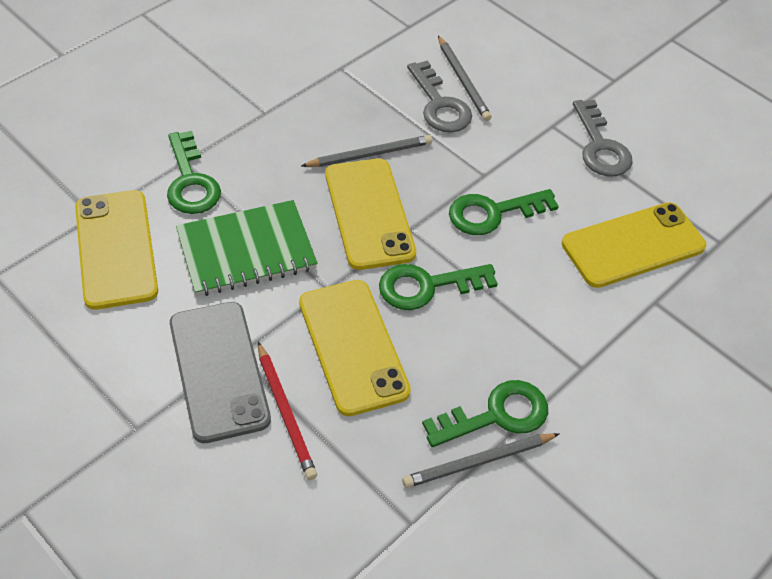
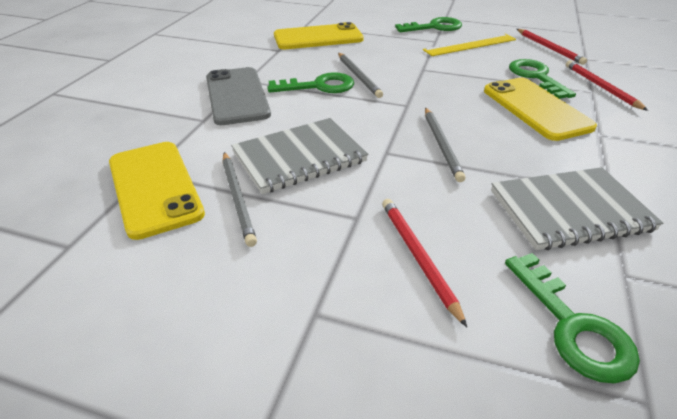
green notebook: 1 -> 0
grey key: 2 -> 0
grey notebook: 0 -> 2
red pencil: 1 -> 3
yellow phone: 4 -> 3
yellow ruler: 0 -> 1

